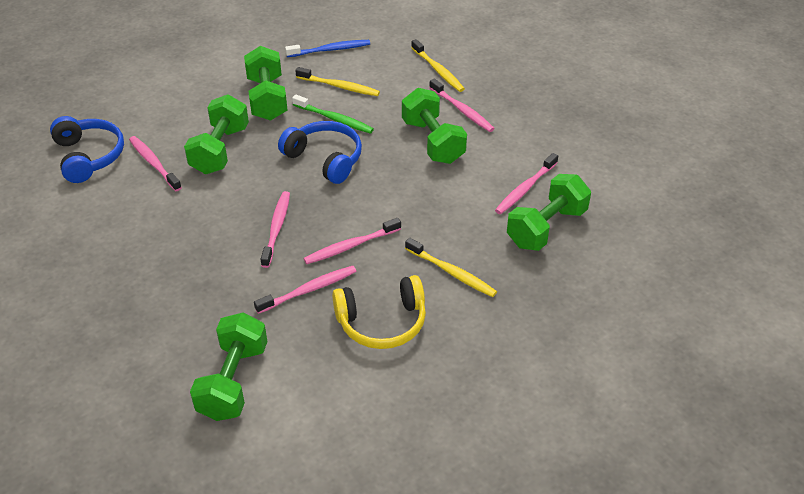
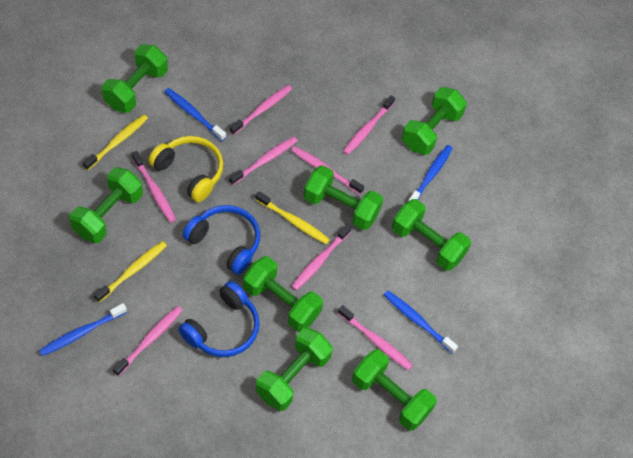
blue toothbrush: 1 -> 4
green dumbbell: 5 -> 8
green toothbrush: 1 -> 0
pink toothbrush: 6 -> 8

